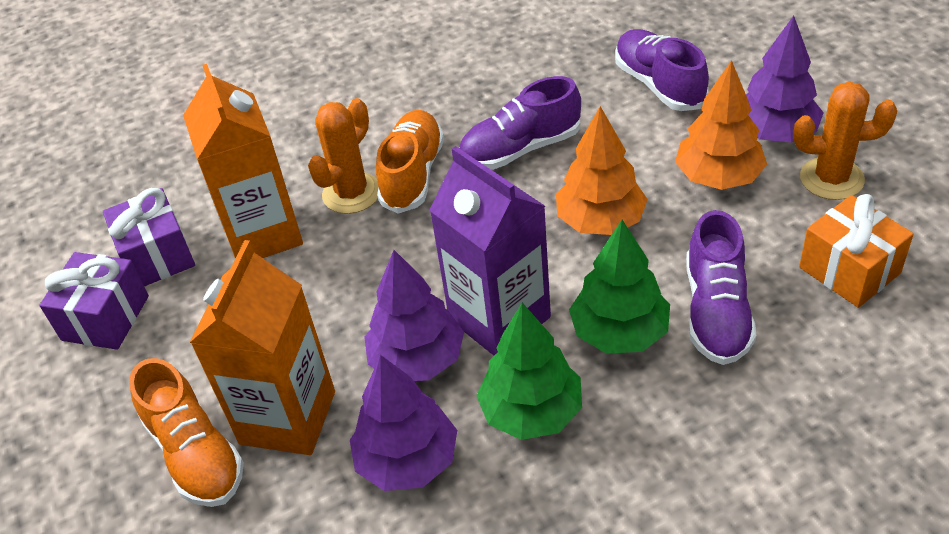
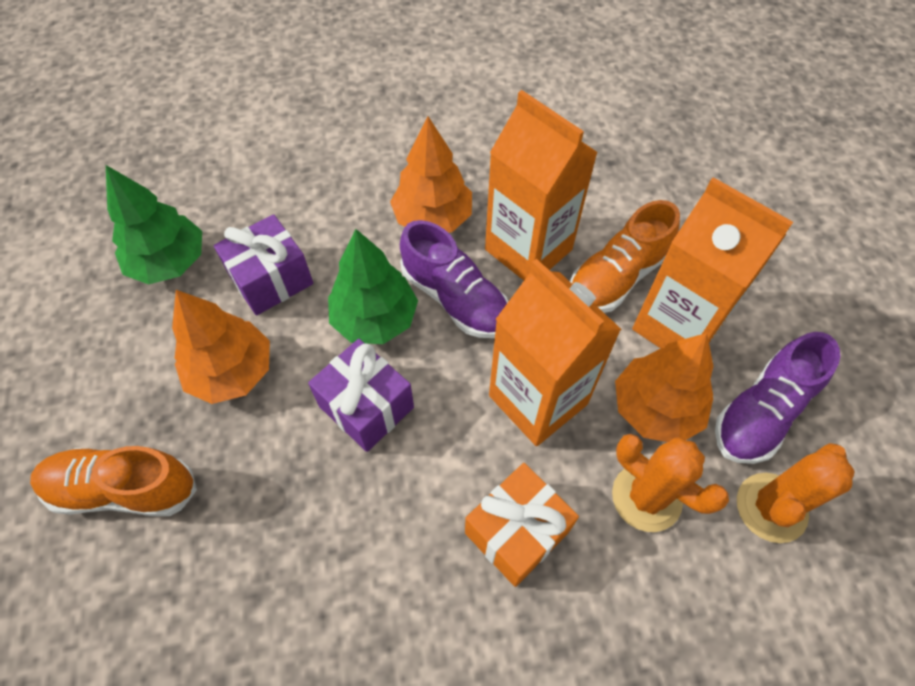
orange carton: 2 -> 3
orange tree: 2 -> 3
purple carton: 1 -> 0
purple shoe: 3 -> 2
purple tree: 3 -> 0

